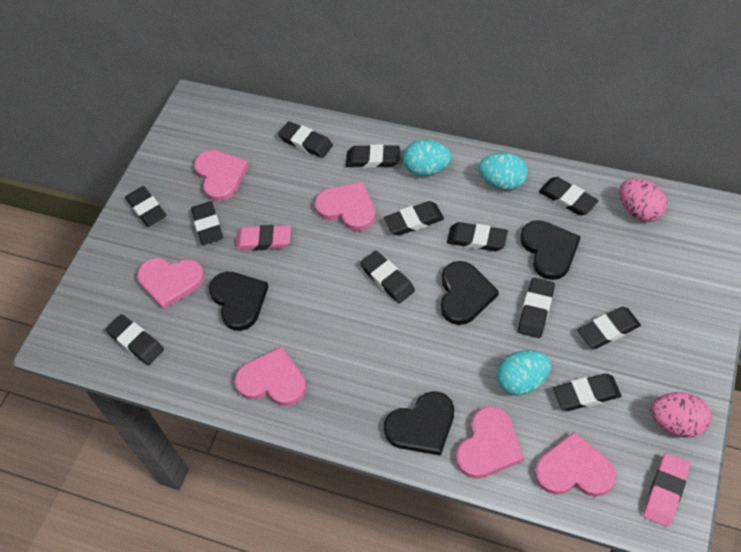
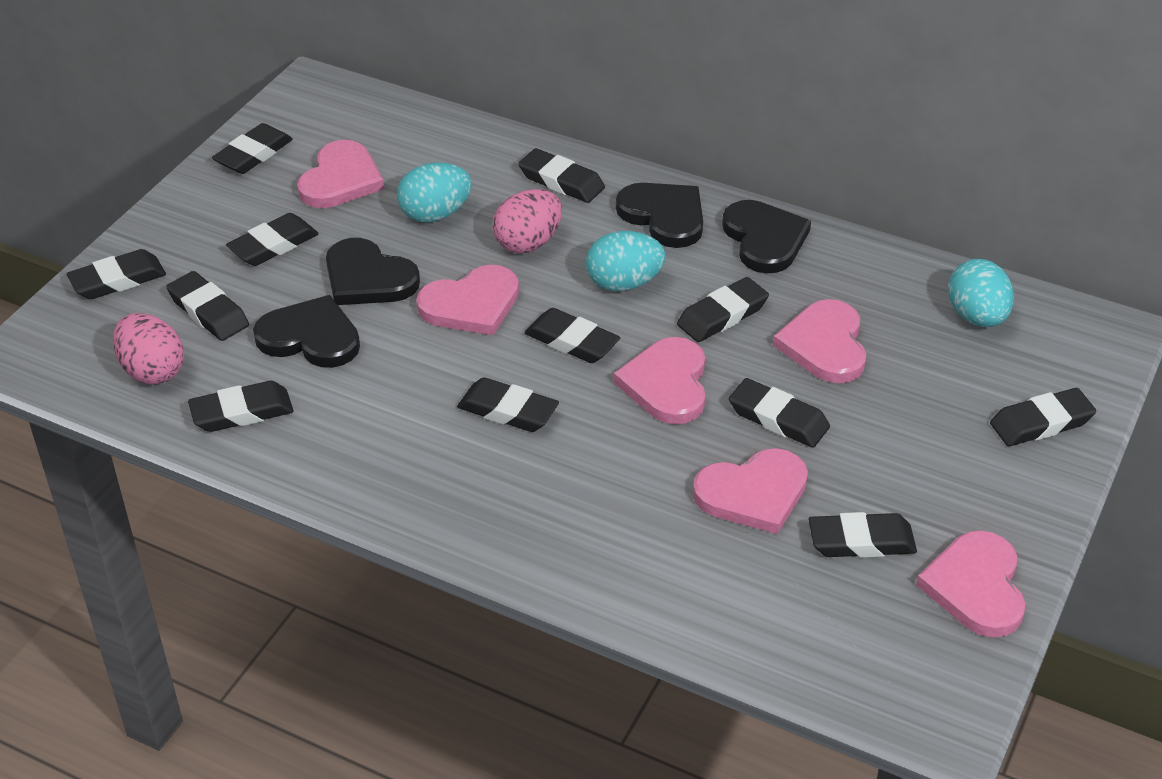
pink eraser: 2 -> 0

